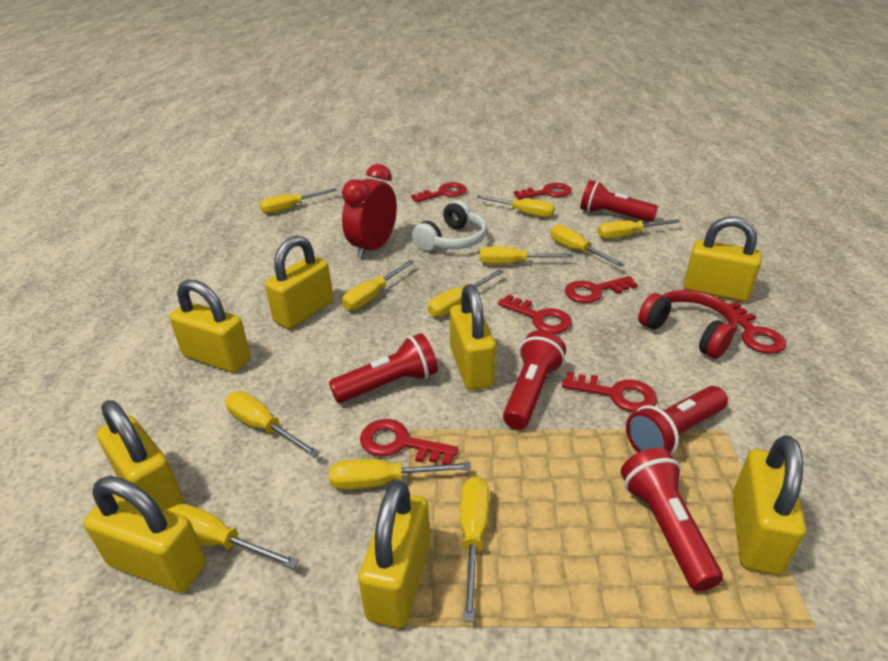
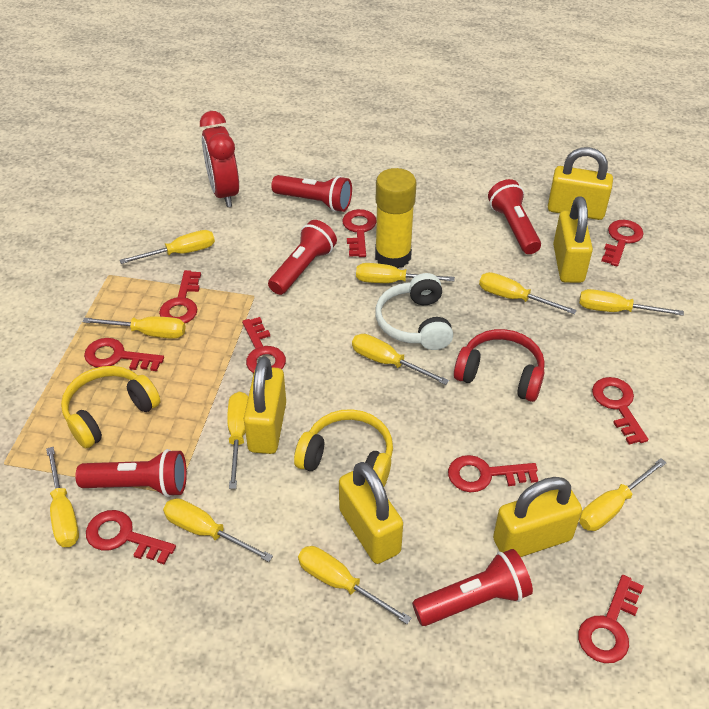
red key: 7 -> 9
yellow glue stick: 0 -> 1
yellow headphones: 0 -> 2
yellow padlock: 8 -> 5

